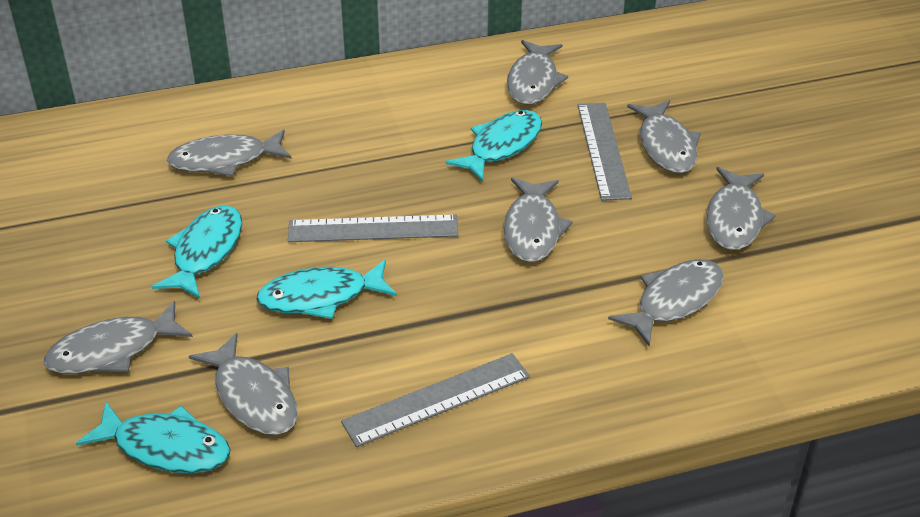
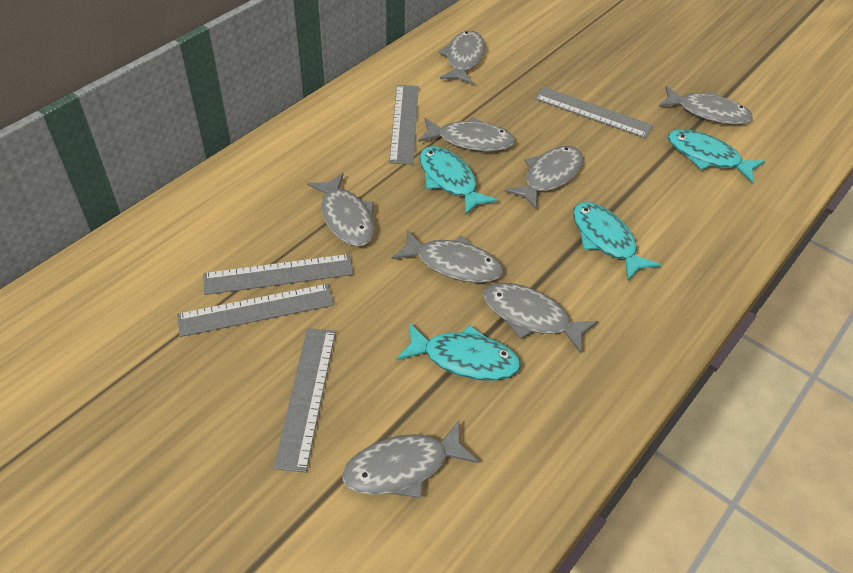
grey ruler: 3 -> 5

